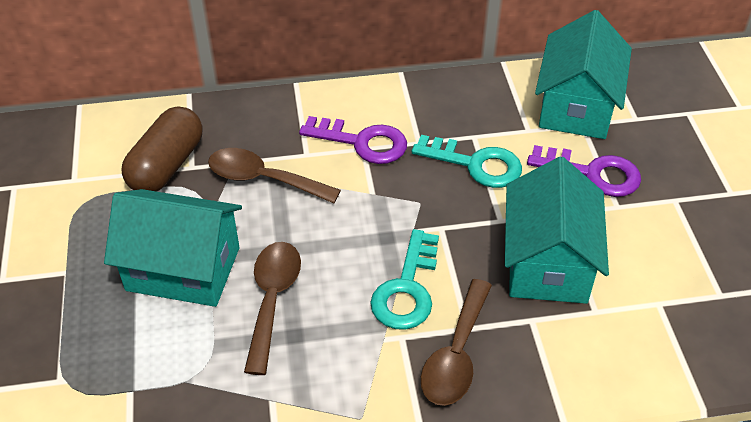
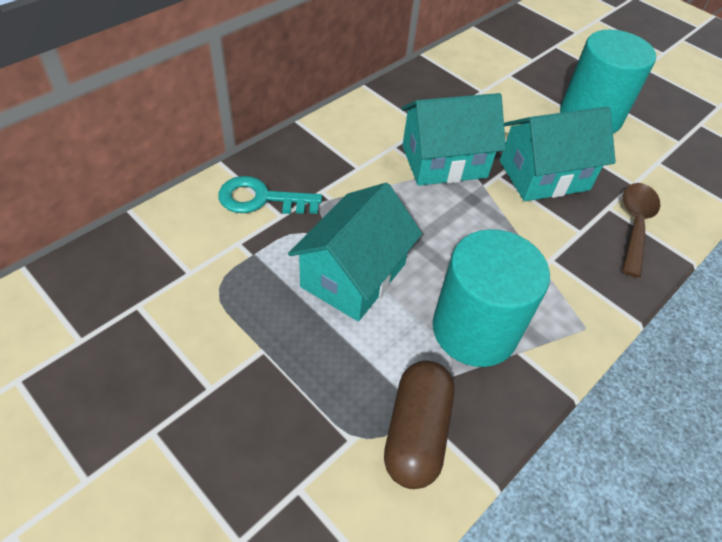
brown spoon: 3 -> 1
purple key: 2 -> 0
turquoise cylinder: 0 -> 2
turquoise key: 2 -> 1

